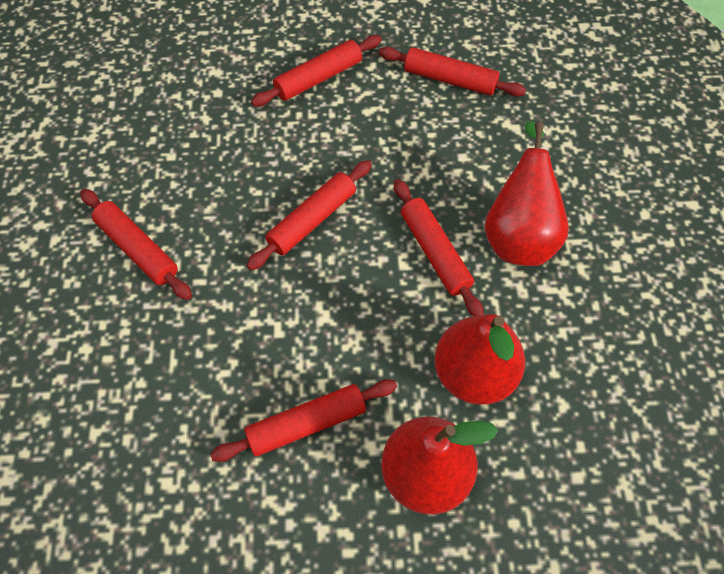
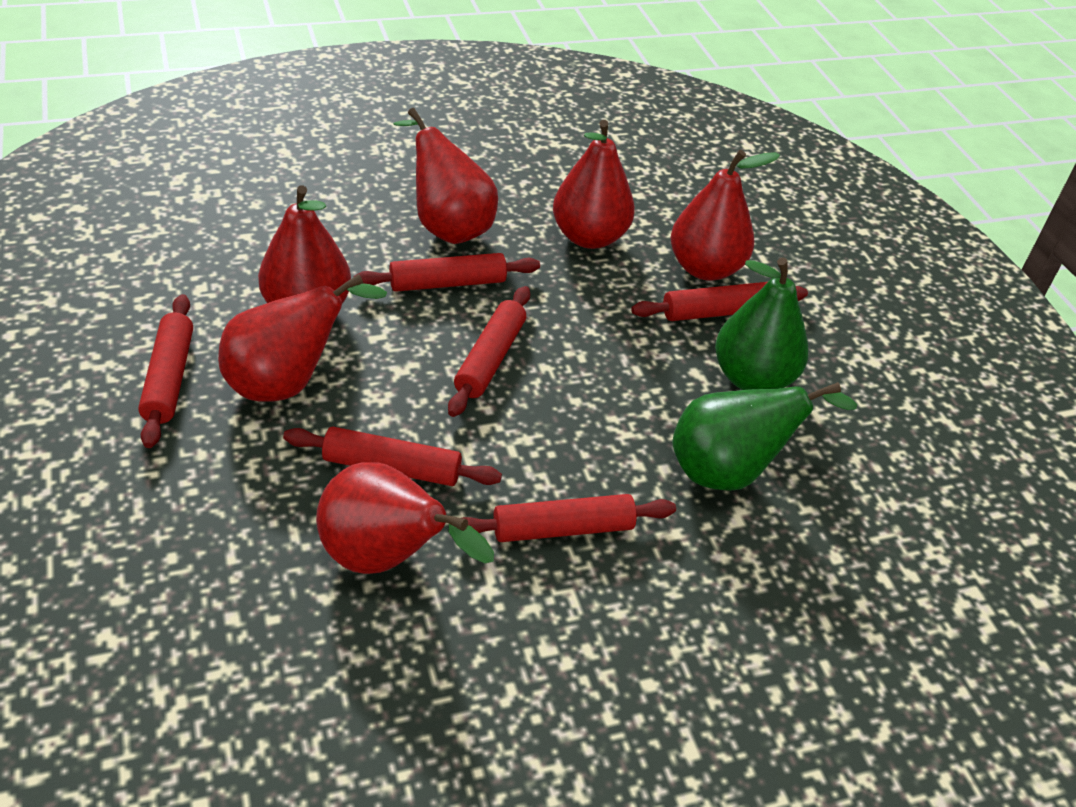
green pear: 0 -> 2
red pear: 3 -> 6

